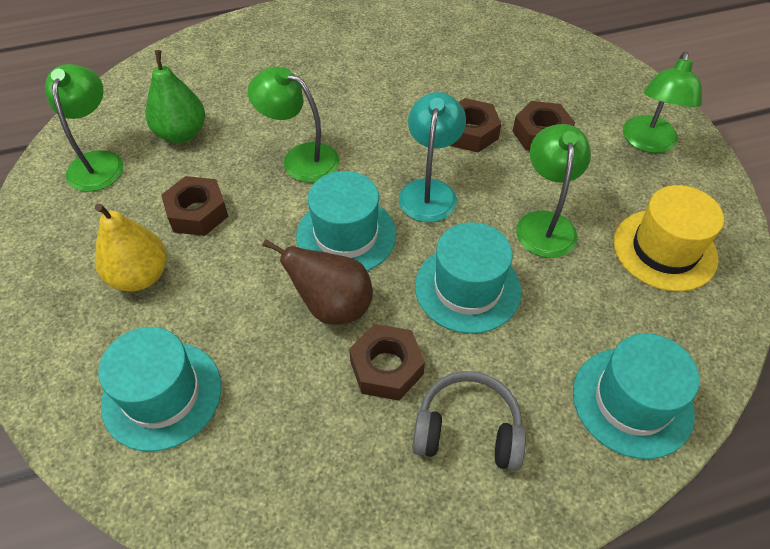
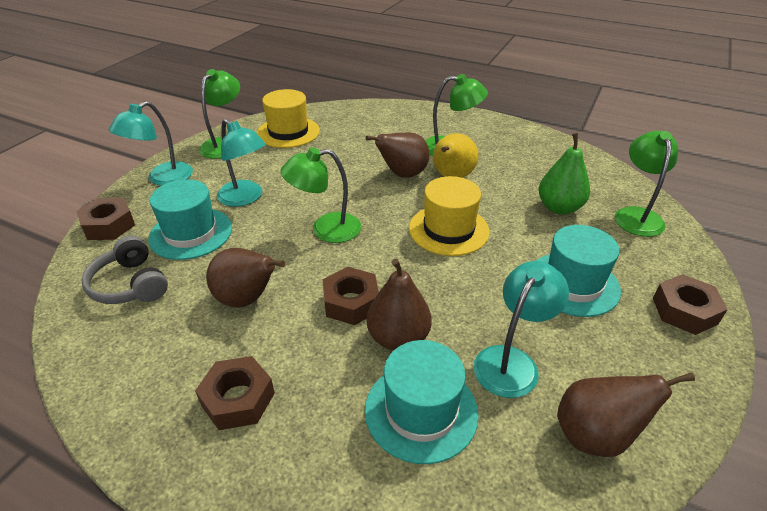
brown pear: 1 -> 4
turquoise hat: 4 -> 3
turquoise lamp: 1 -> 3
yellow hat: 1 -> 2

